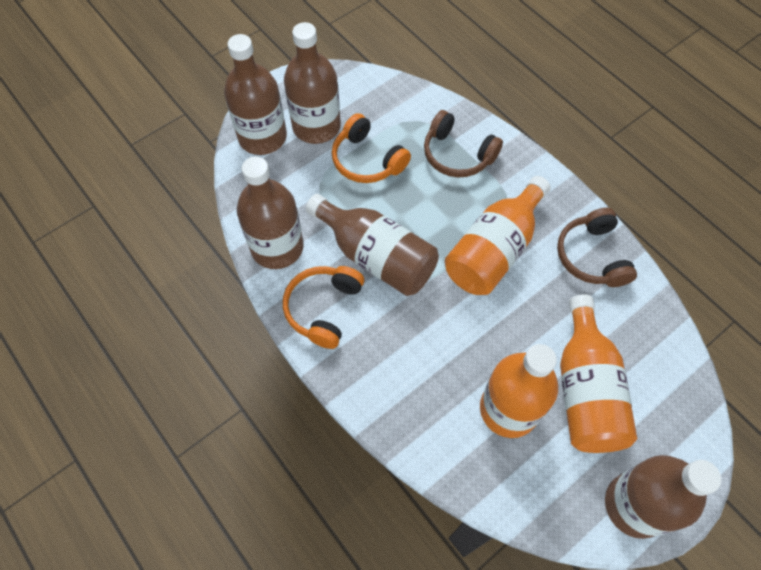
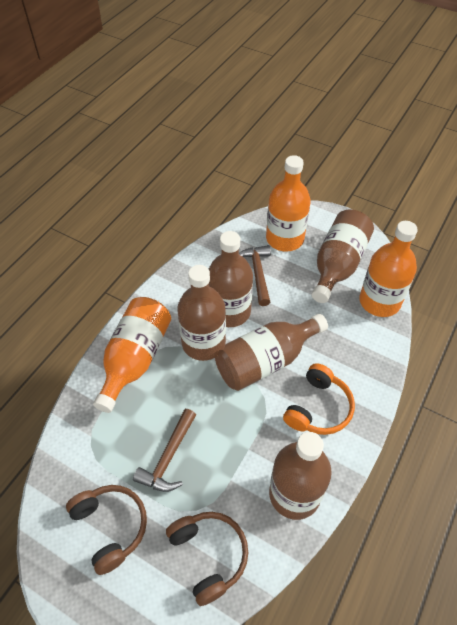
brown hammer: 0 -> 2
orange headphones: 2 -> 1

